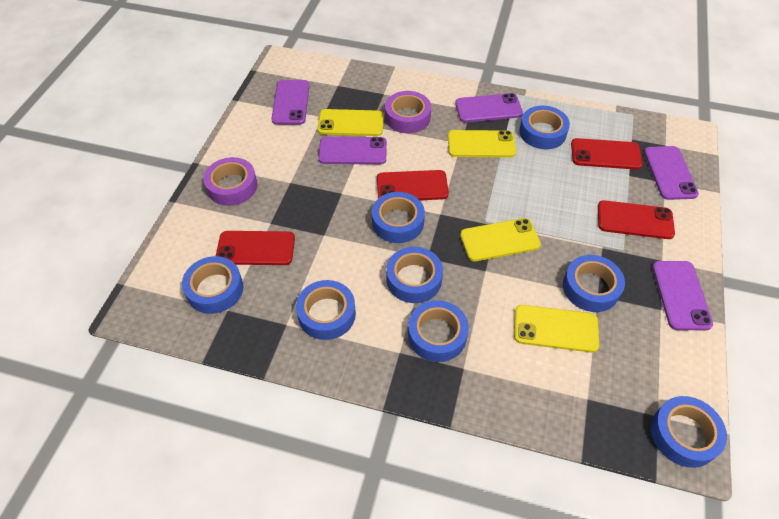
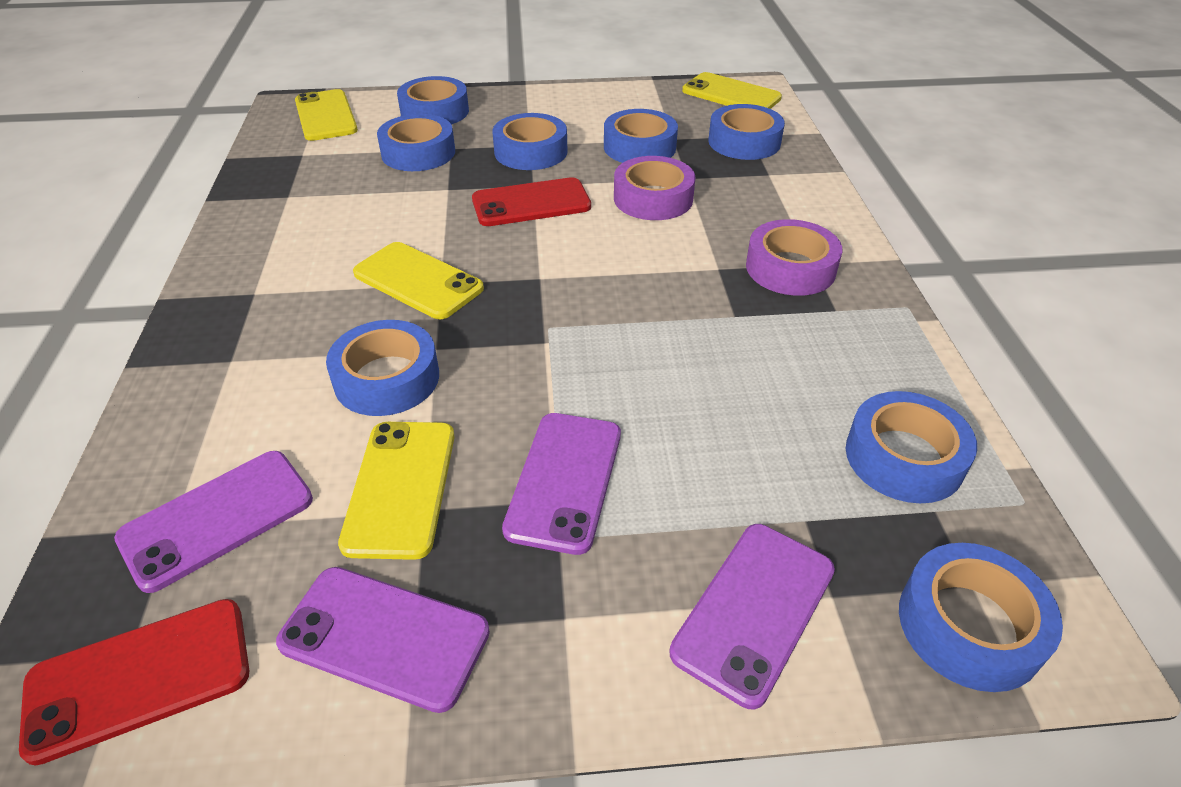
purple phone: 5 -> 4
red phone: 4 -> 2

